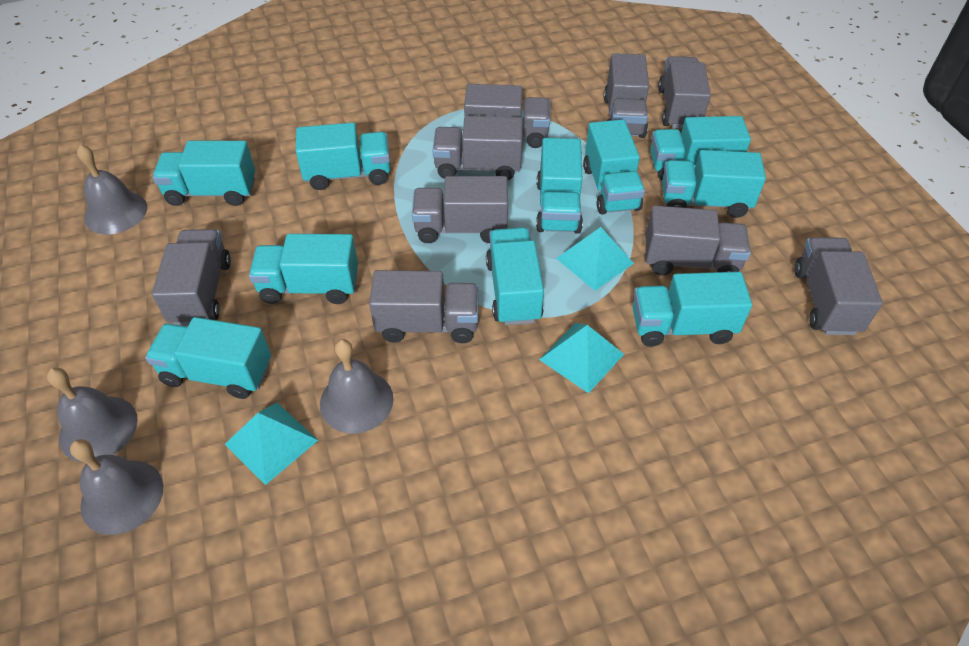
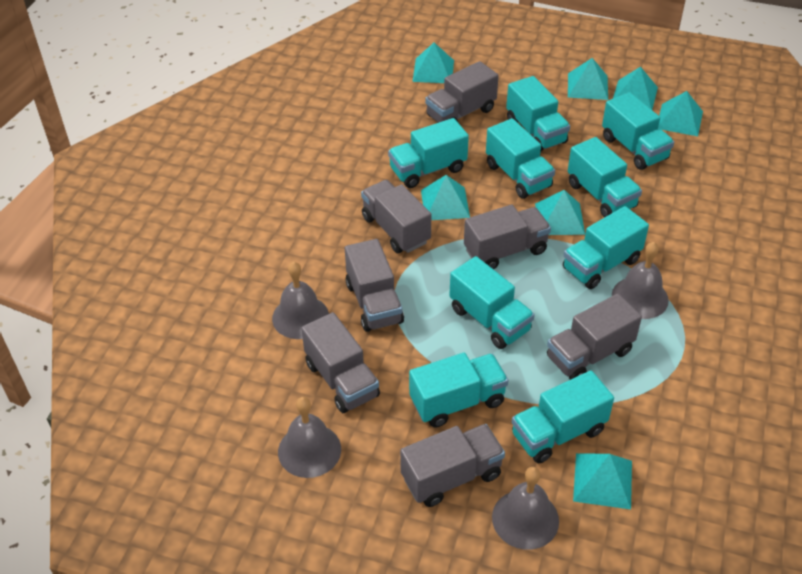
grey truck: 9 -> 7
turquoise pyramid: 3 -> 7
turquoise truck: 10 -> 9

